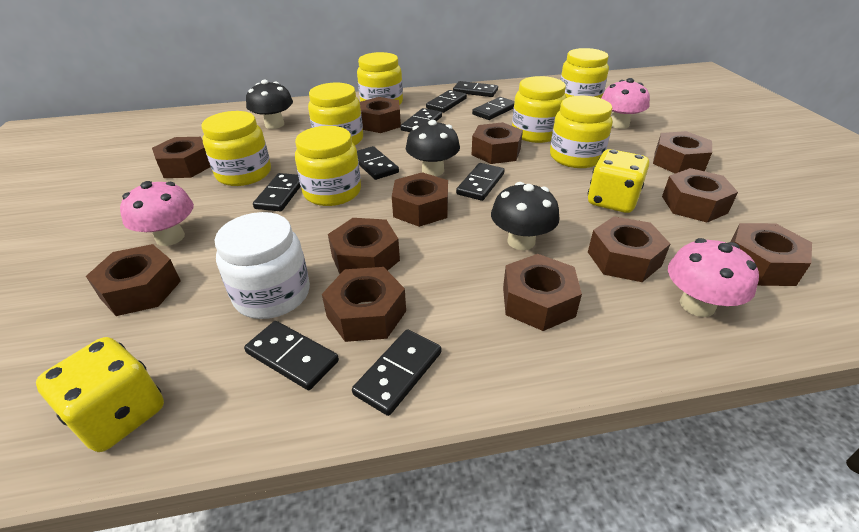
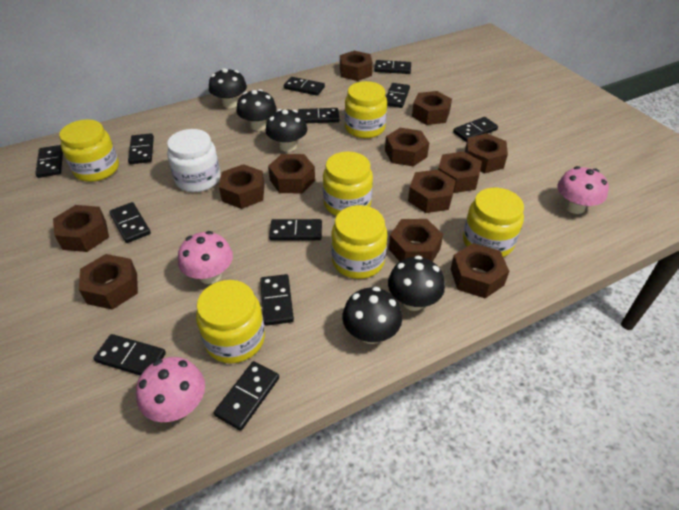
black domino: 9 -> 12
black mushroom: 3 -> 5
yellow dice: 2 -> 0
yellow jar: 7 -> 6

